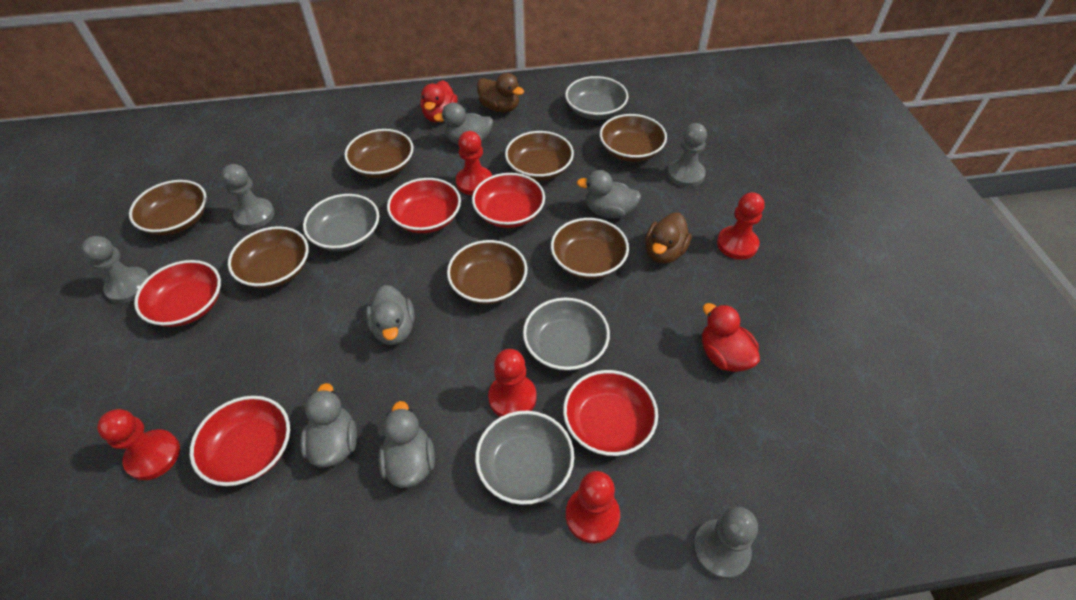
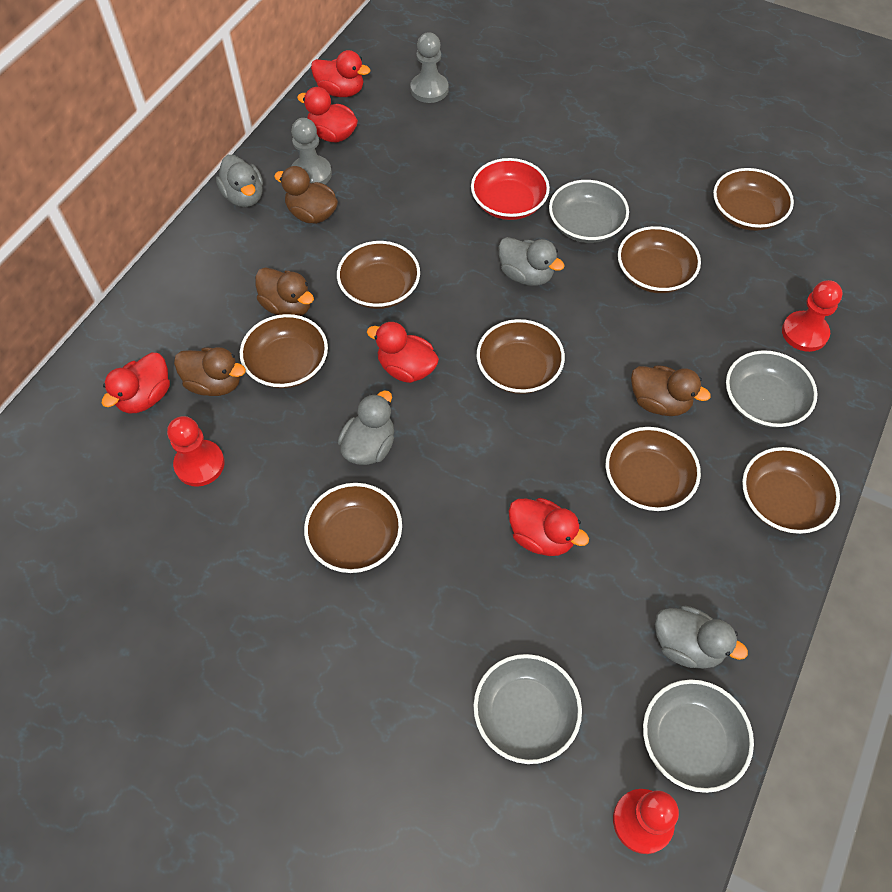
brown bowl: 7 -> 8
brown duck: 2 -> 4
grey duck: 5 -> 4
grey pawn: 4 -> 2
red bowl: 5 -> 1
red duck: 2 -> 5
red pawn: 5 -> 3

